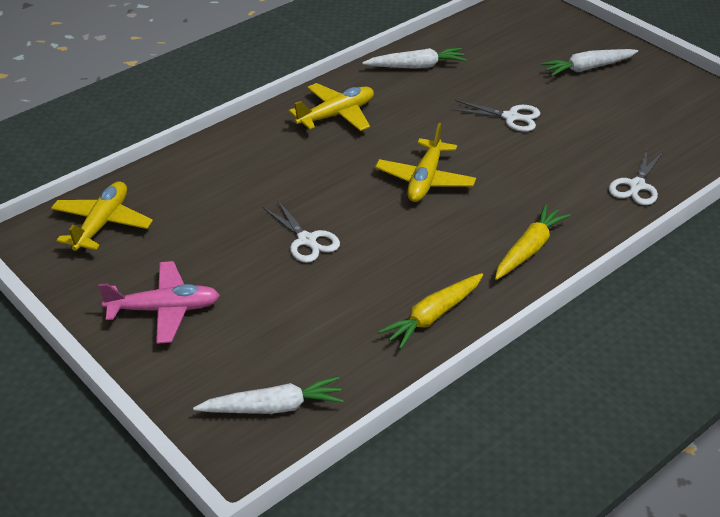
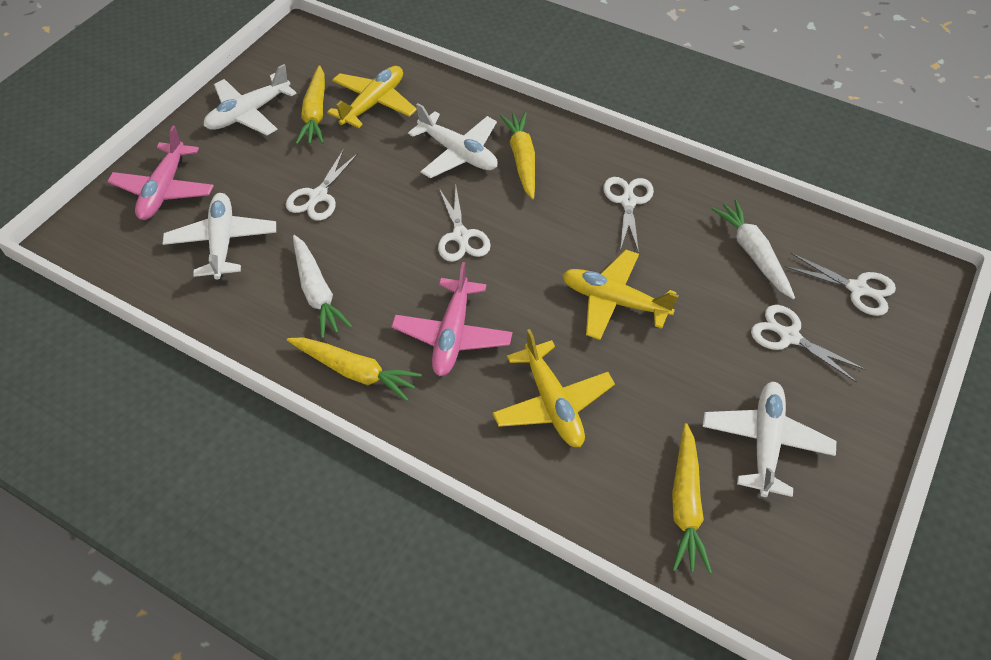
pink plane: 1 -> 2
white carrot: 3 -> 2
white plane: 0 -> 4
white scissors: 3 -> 5
yellow carrot: 2 -> 4

